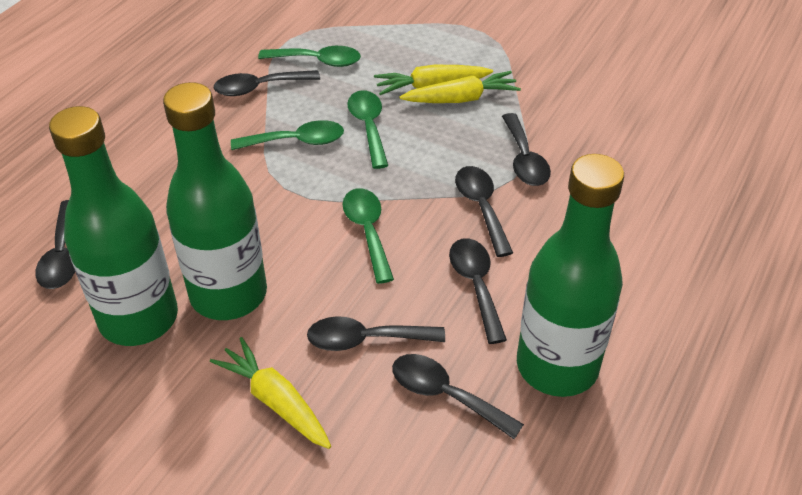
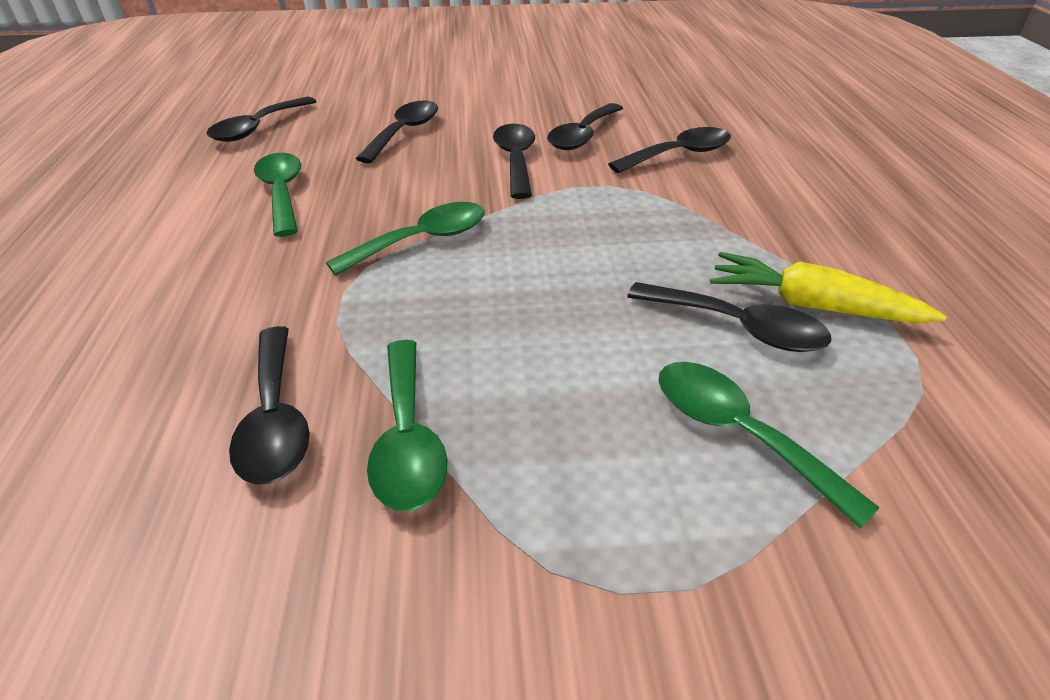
green bottle: 3 -> 0
yellow carrot: 3 -> 1

